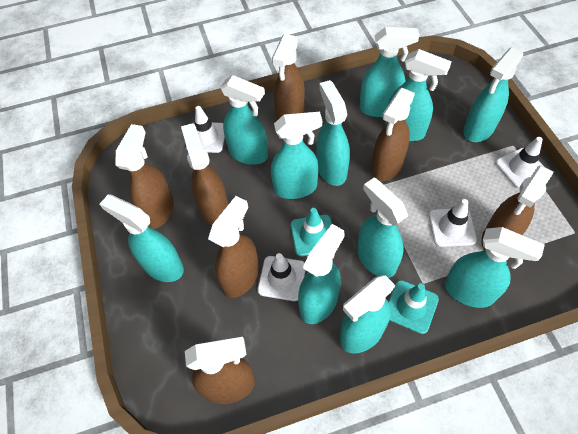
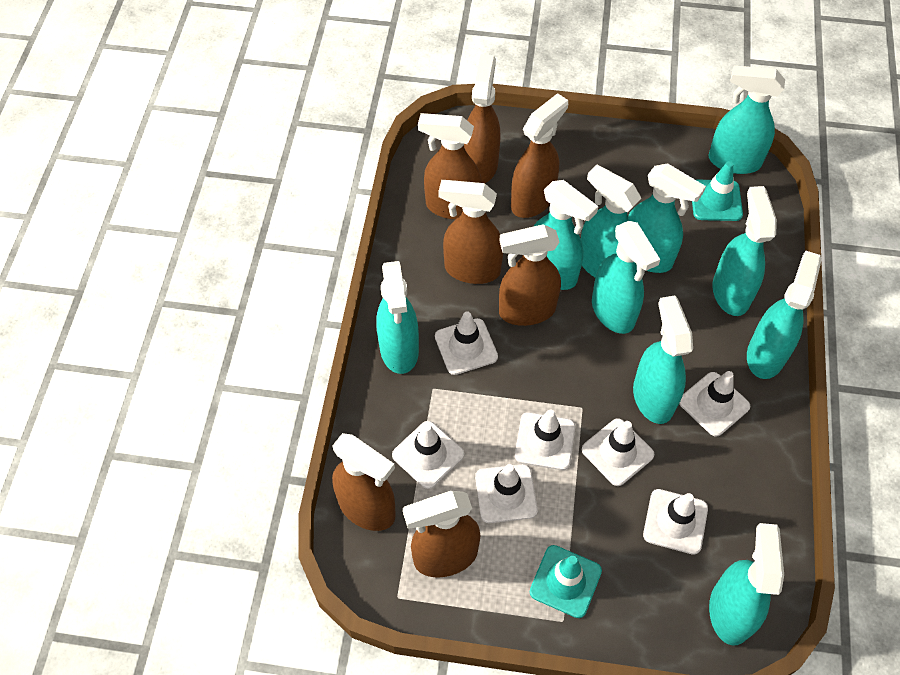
turquoise spray bottle: 11 -> 10
white traffic cone: 4 -> 7

